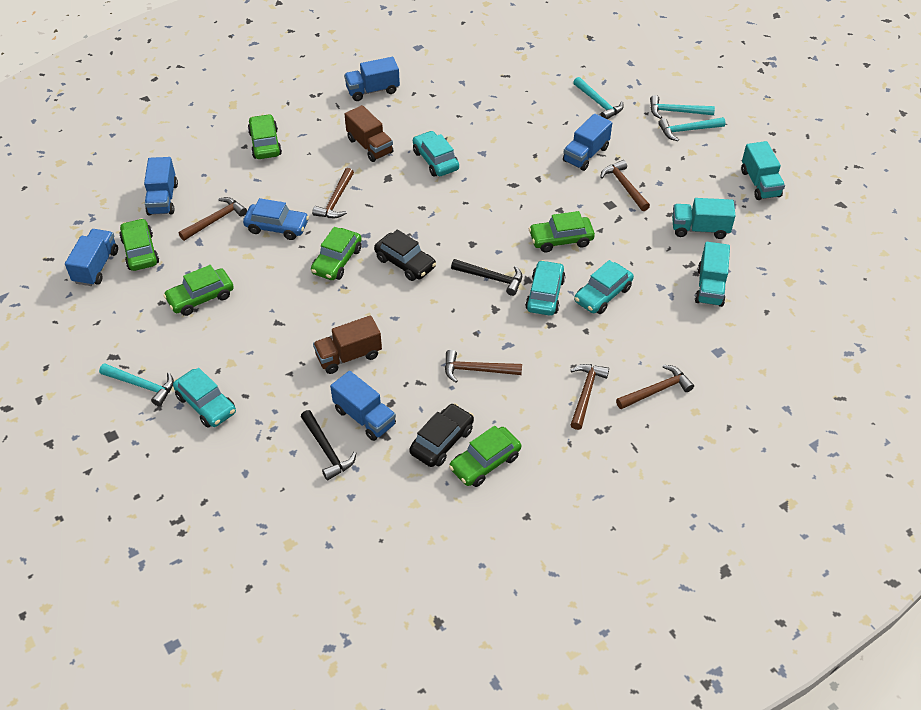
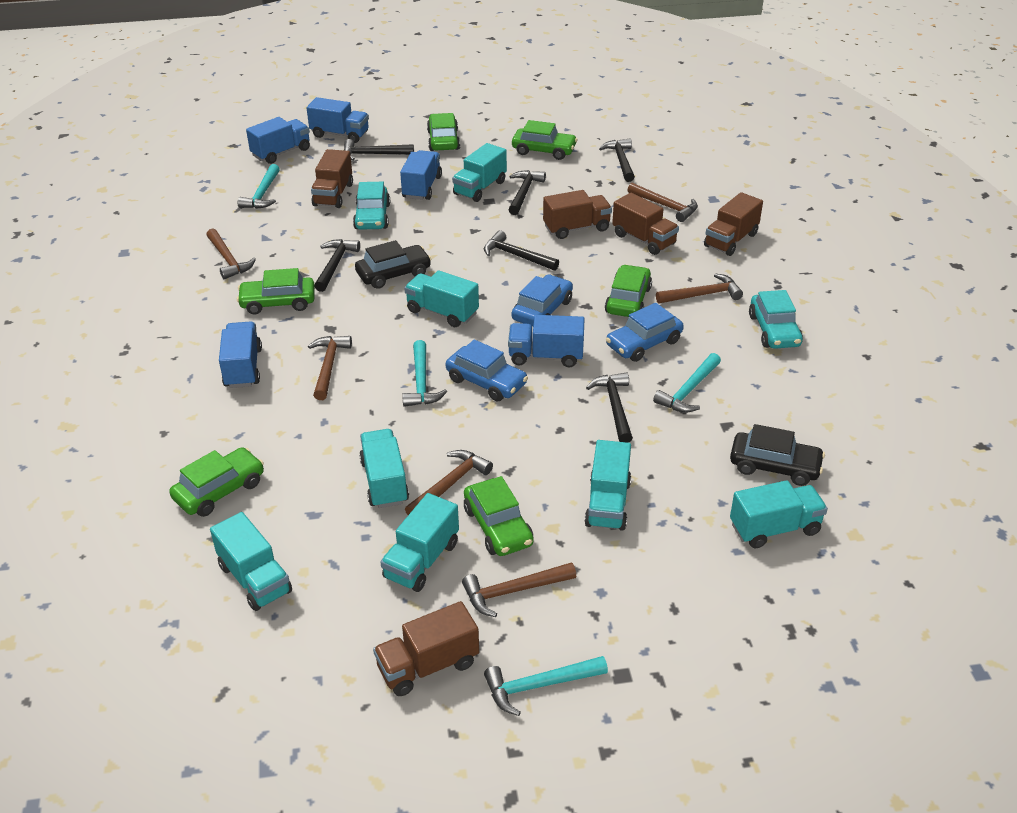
black hammer: 2 -> 6
blue car: 1 -> 3
brown truck: 2 -> 5
turquoise car: 4 -> 2
turquoise truck: 3 -> 7

